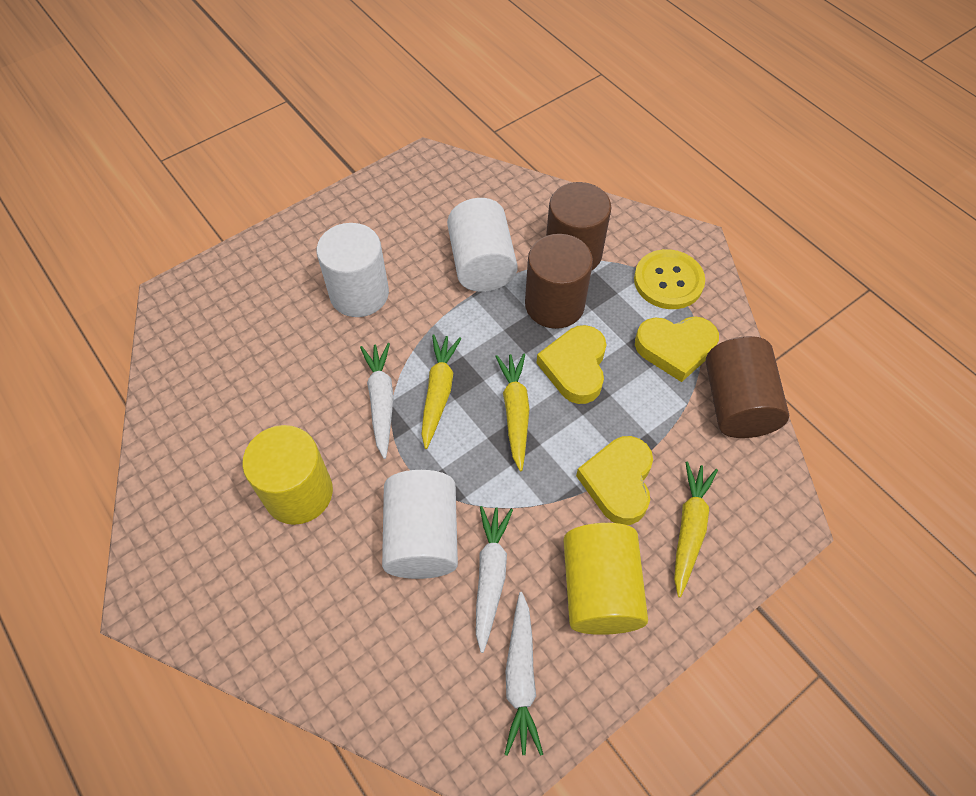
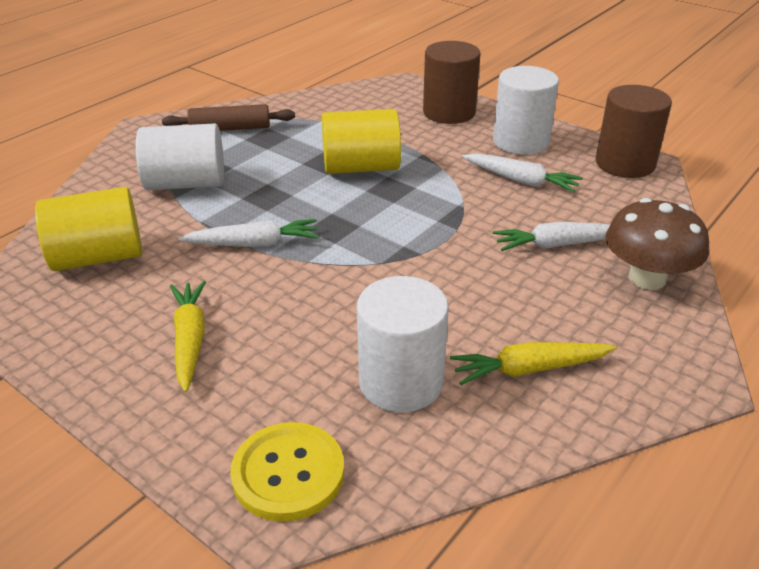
brown cylinder: 3 -> 2
brown mushroom: 0 -> 1
brown rolling pin: 0 -> 1
yellow carrot: 3 -> 2
yellow heart: 3 -> 0

